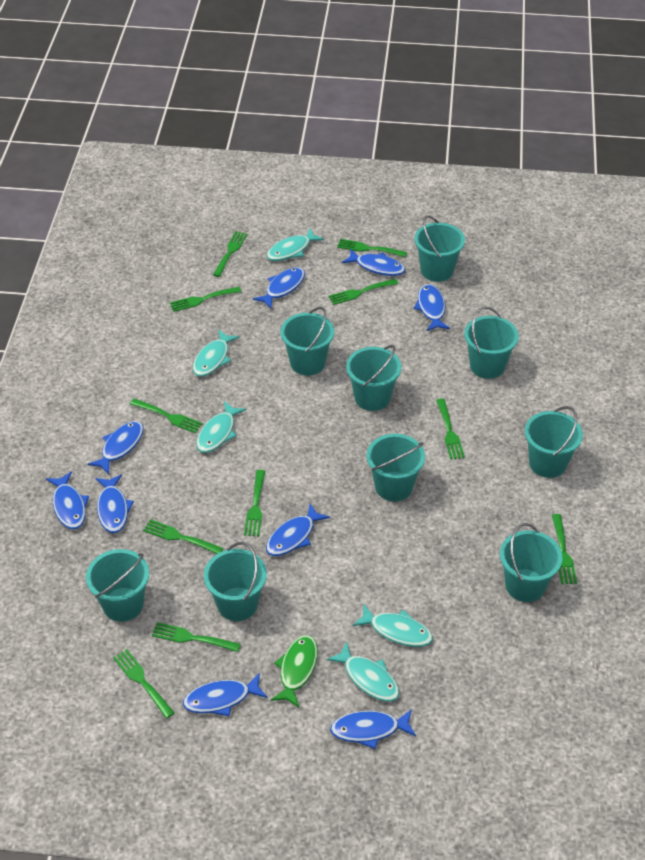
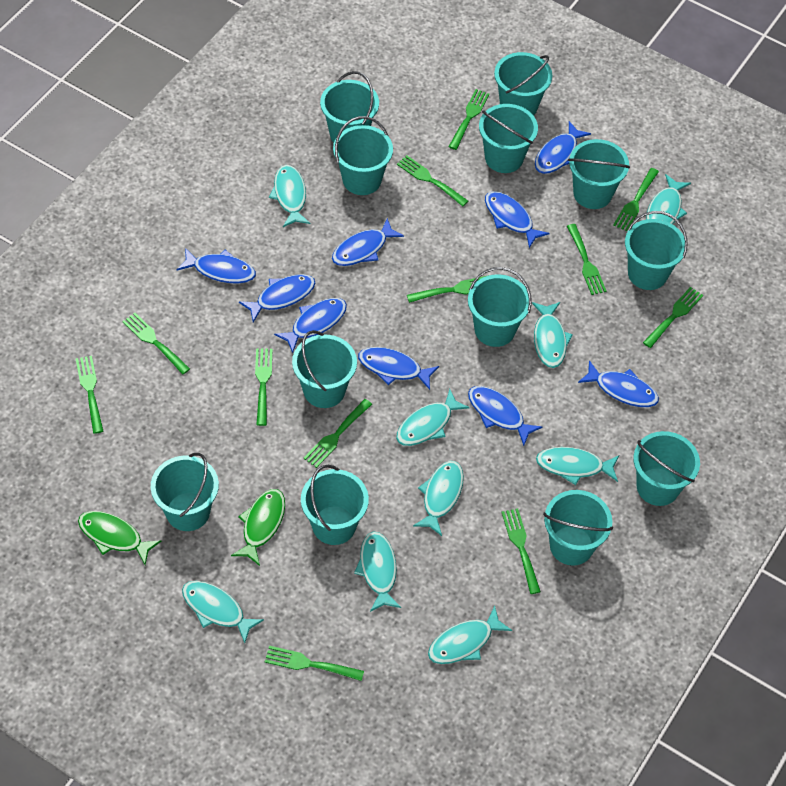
green fish: 1 -> 2
green fork: 11 -> 12
turquoise bucket: 9 -> 12
turquoise fish: 5 -> 9

